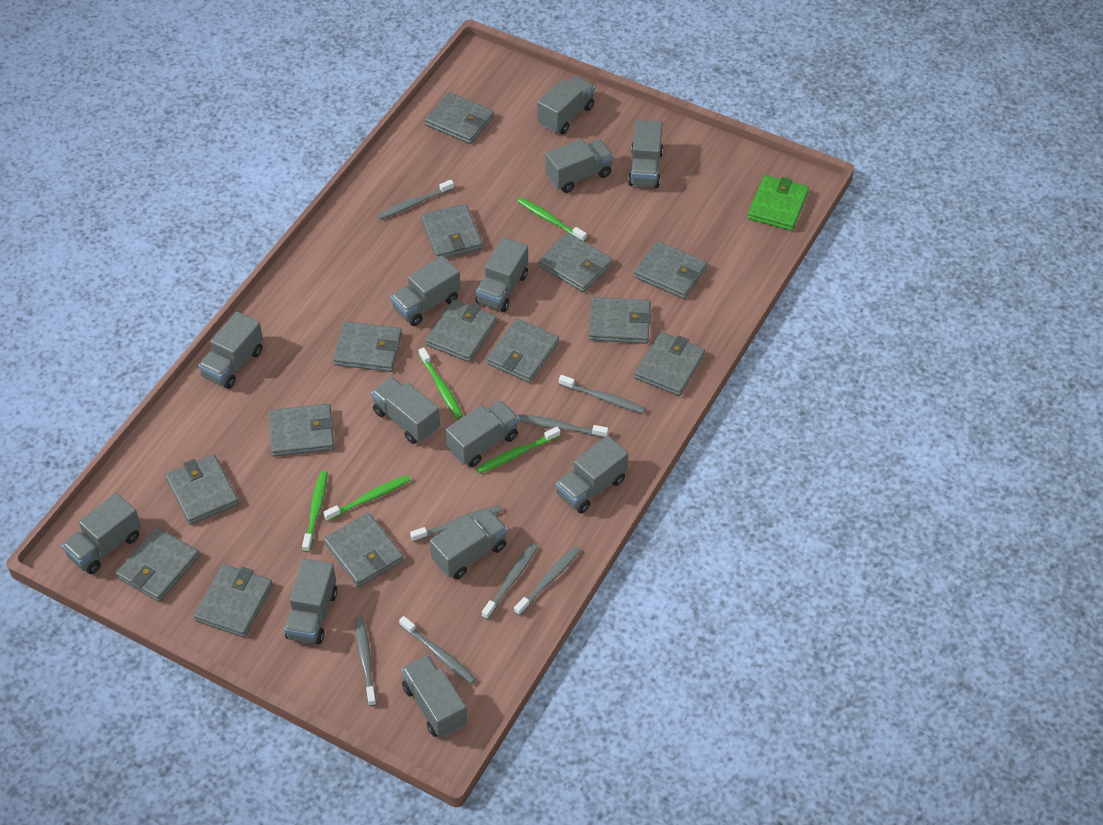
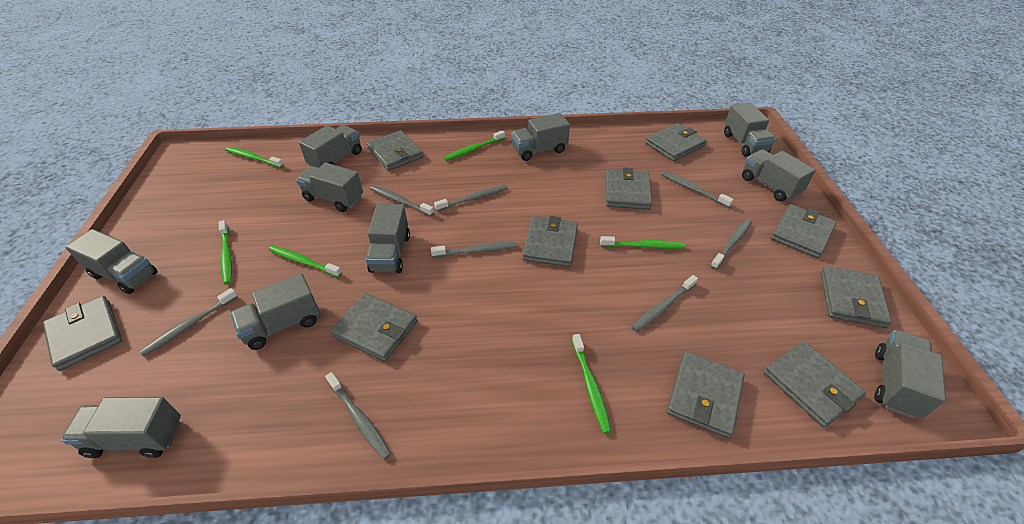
green toothbrush: 5 -> 6
green wallet: 1 -> 0
grey truck: 13 -> 10
grey wallet: 14 -> 10

